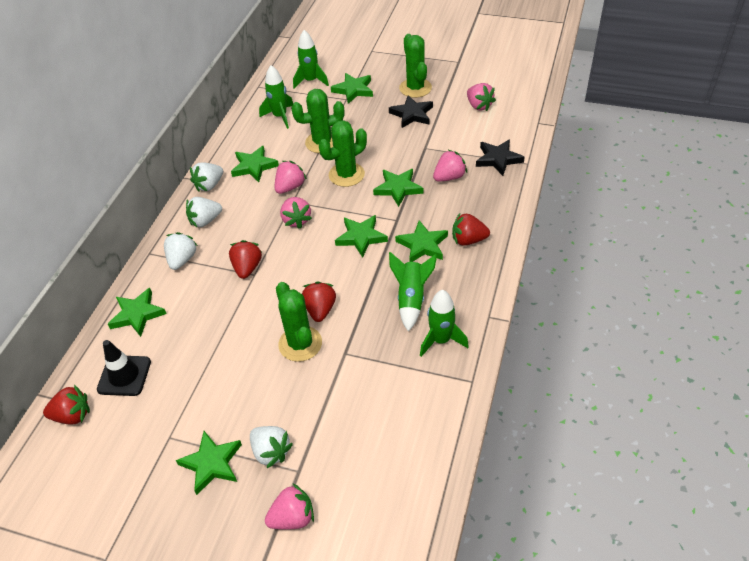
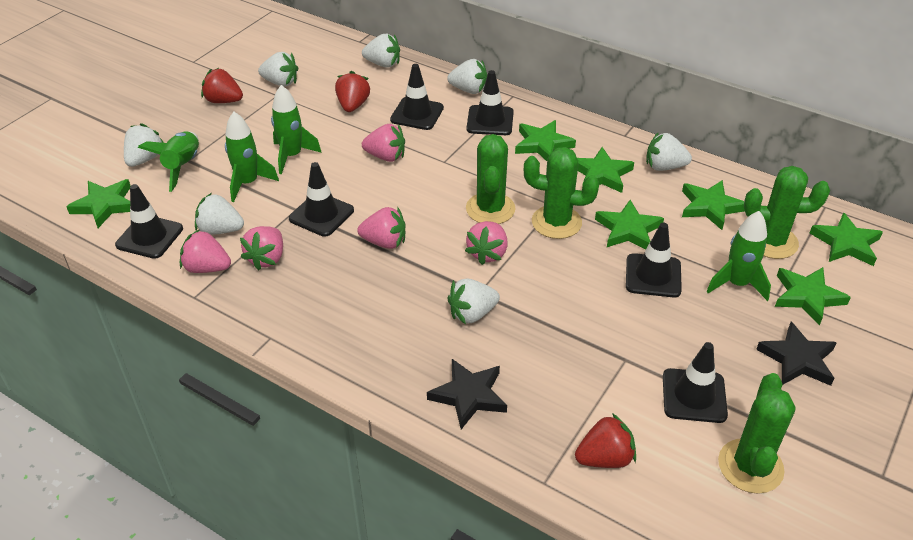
black traffic cone: 1 -> 6
red strawberry: 4 -> 3
white strawberry: 4 -> 7

